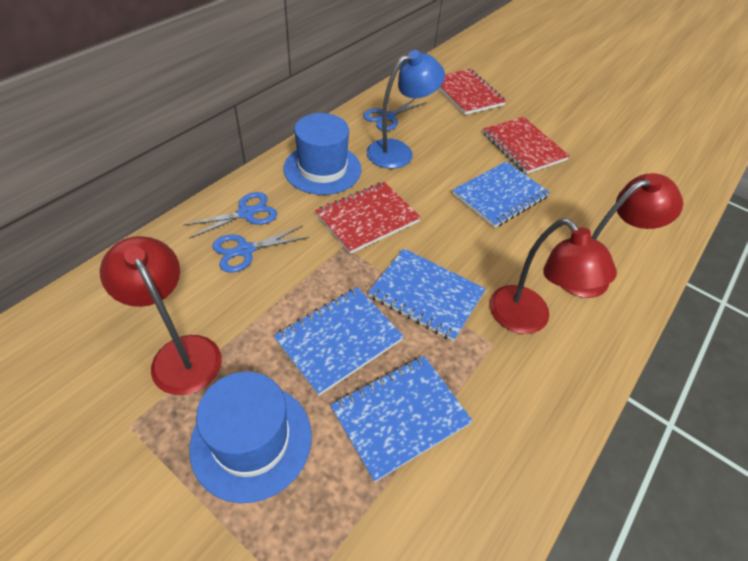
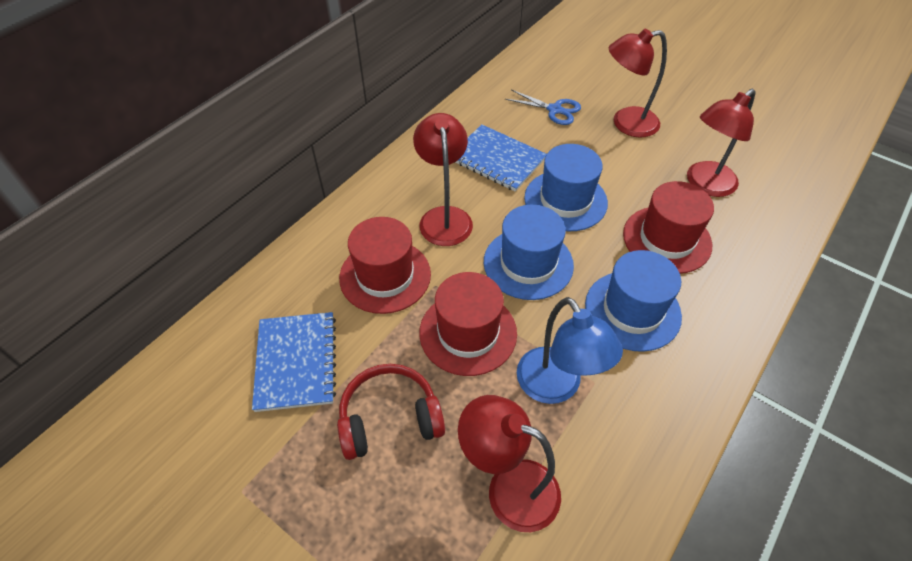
blue hat: 2 -> 3
blue notebook: 4 -> 2
blue scissors: 3 -> 1
red hat: 0 -> 3
red headphones: 0 -> 1
red lamp: 3 -> 4
red notebook: 3 -> 0

